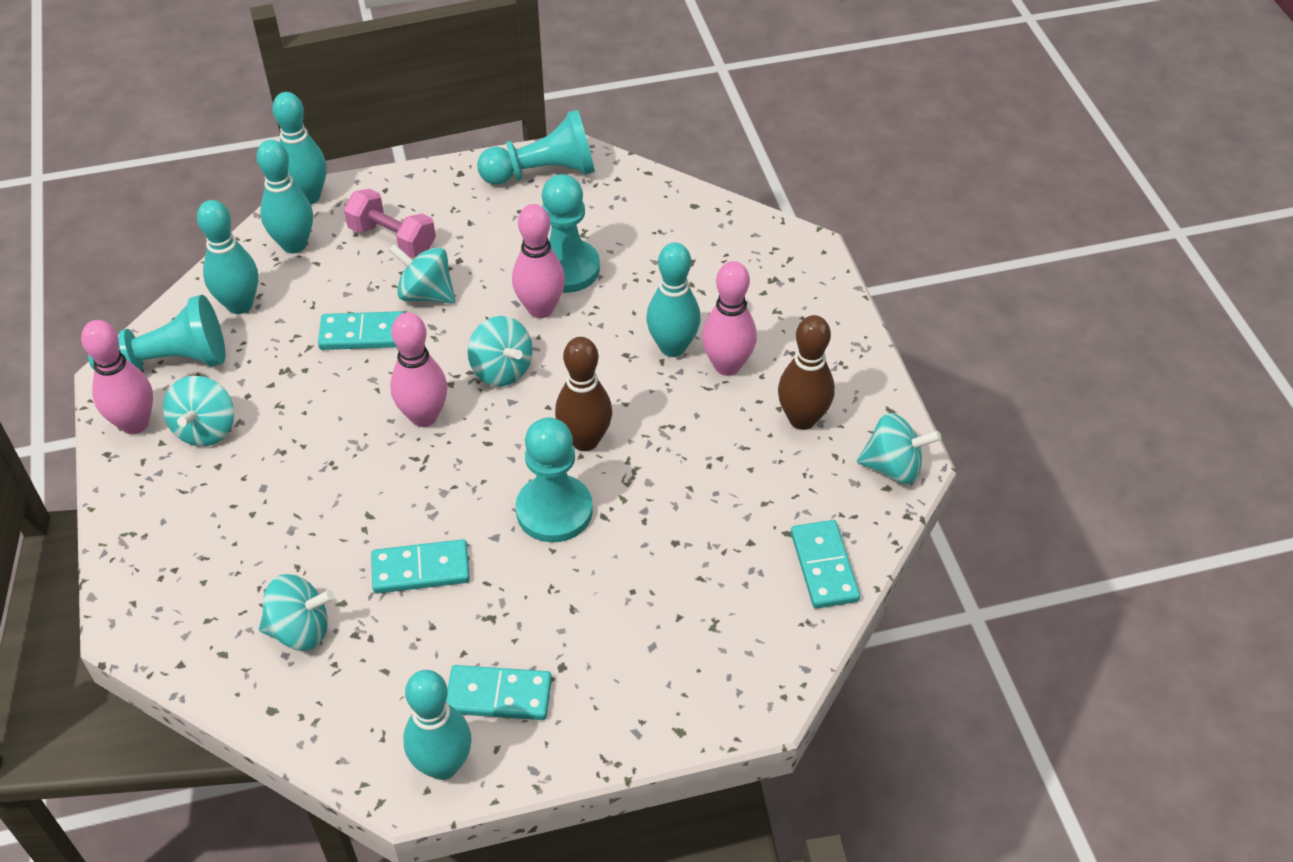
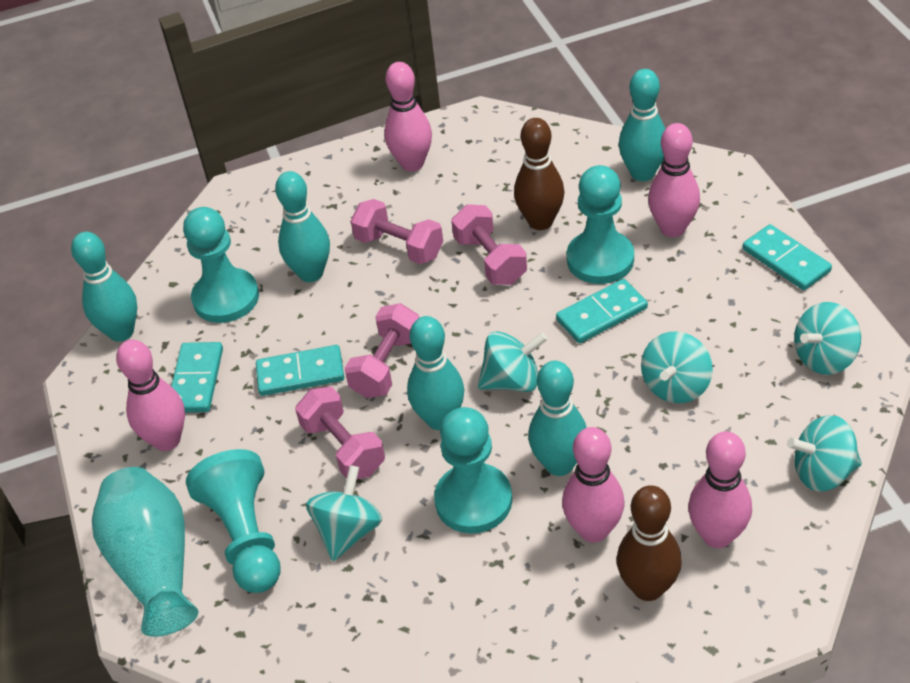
pink bowling pin: 4 -> 5
pink dumbbell: 1 -> 4
turquoise vase: 0 -> 1

